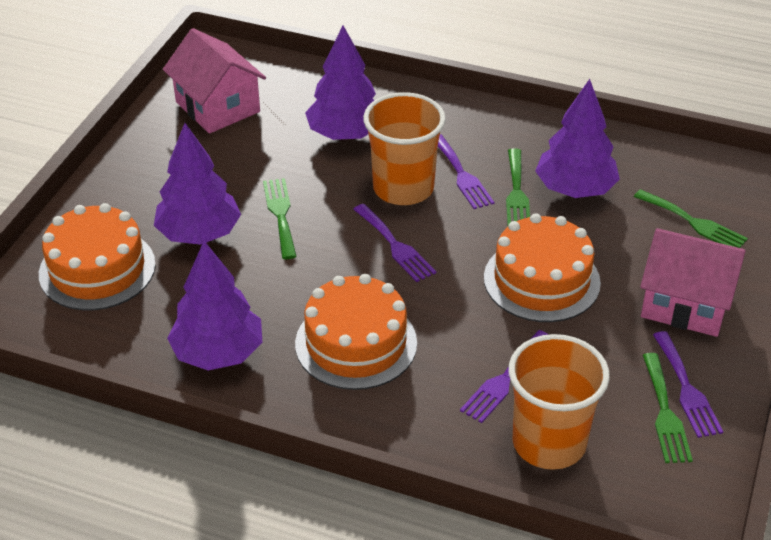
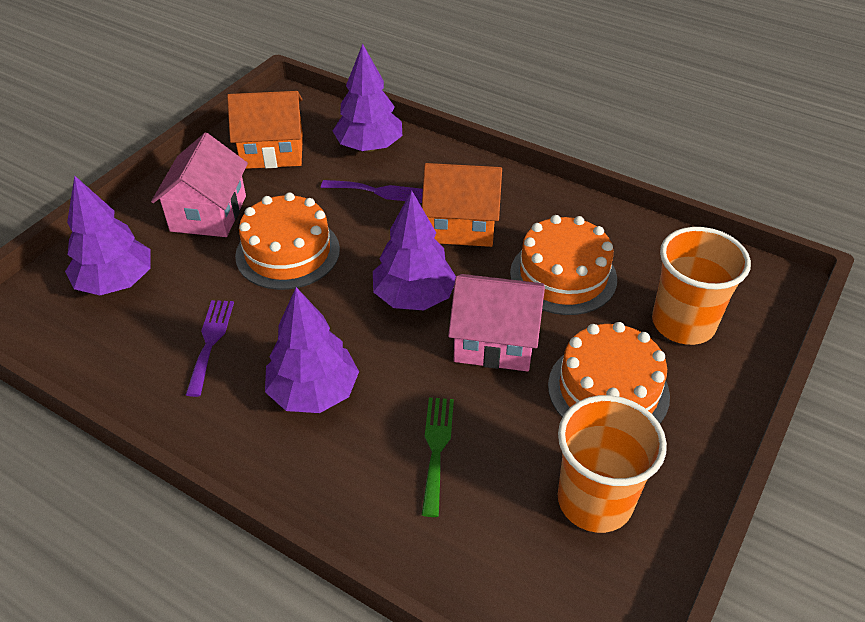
green fork: 4 -> 1
orange house: 0 -> 2
purple fork: 4 -> 2

